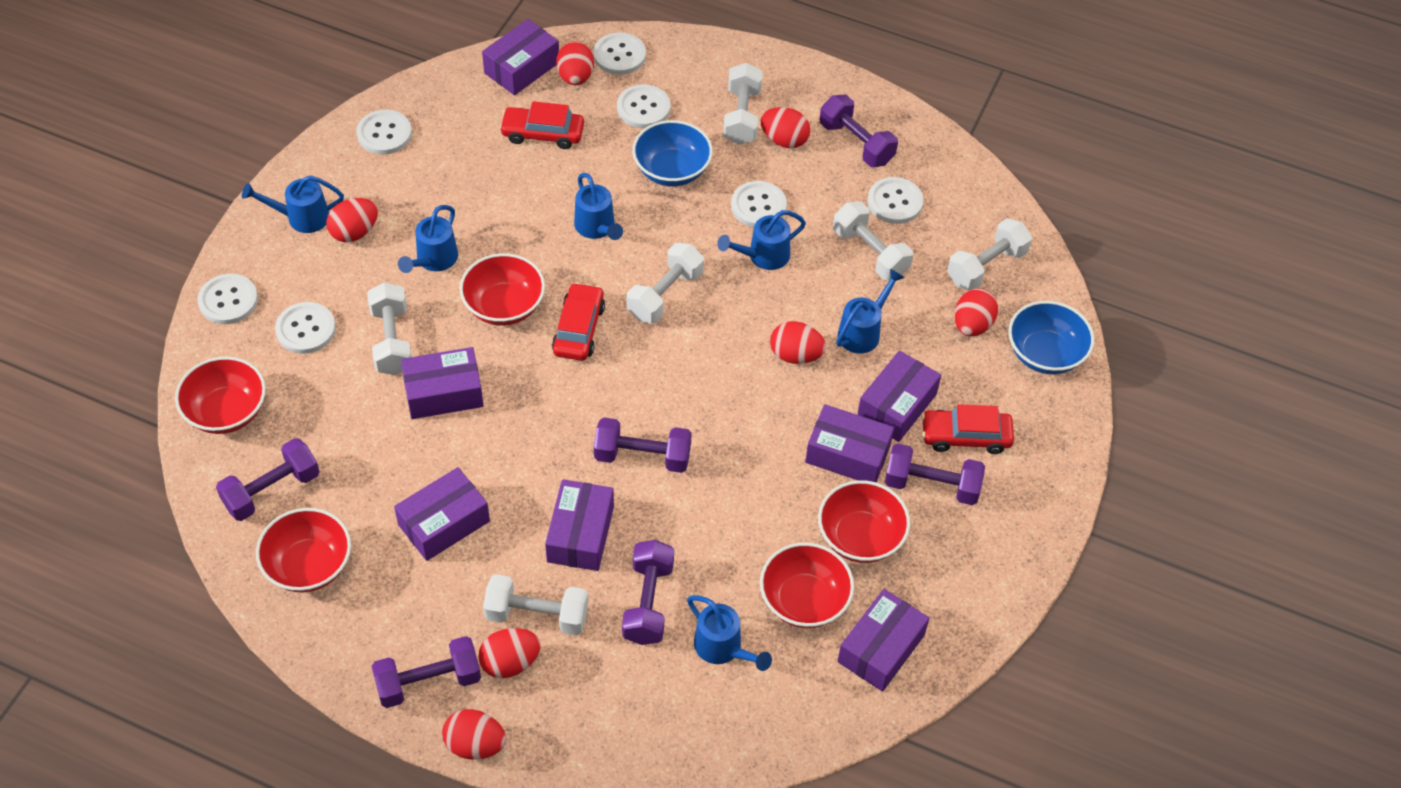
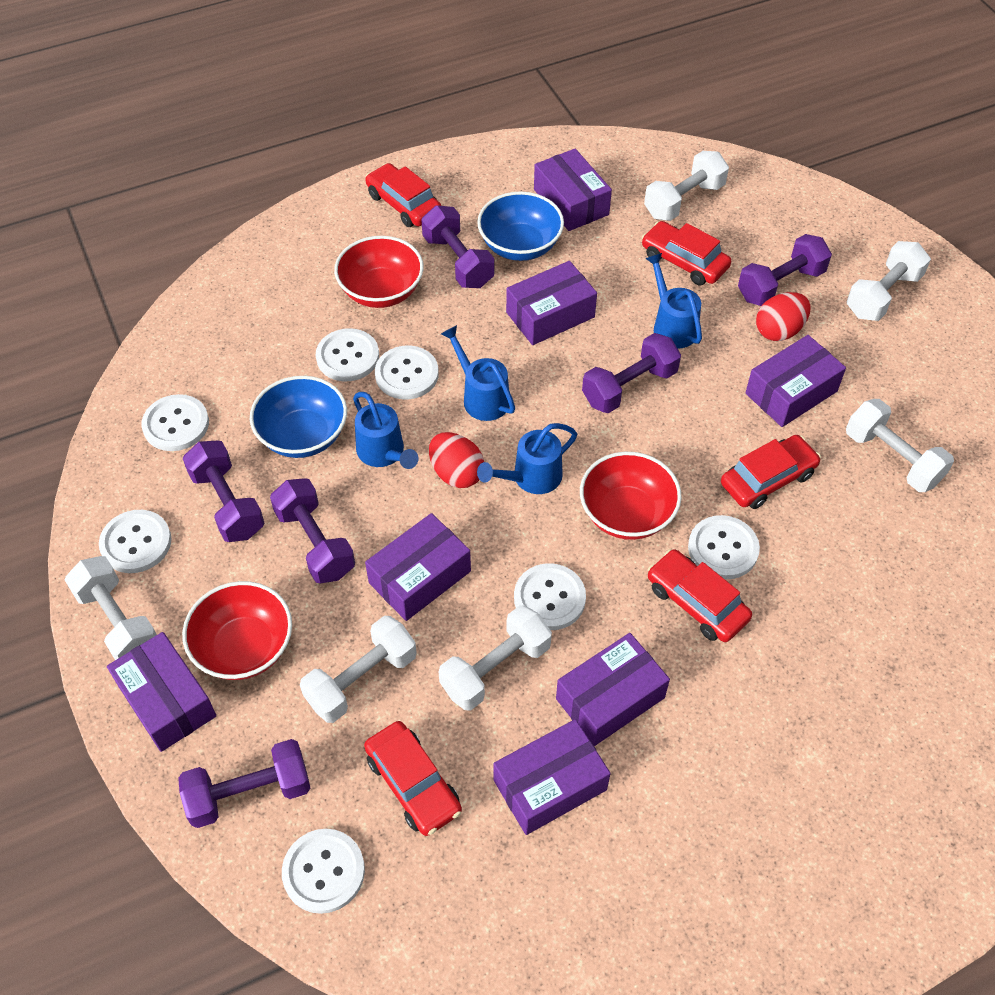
blue watering can: 6 -> 4
red bowl: 5 -> 3
red car: 3 -> 5
red egg: 7 -> 2

